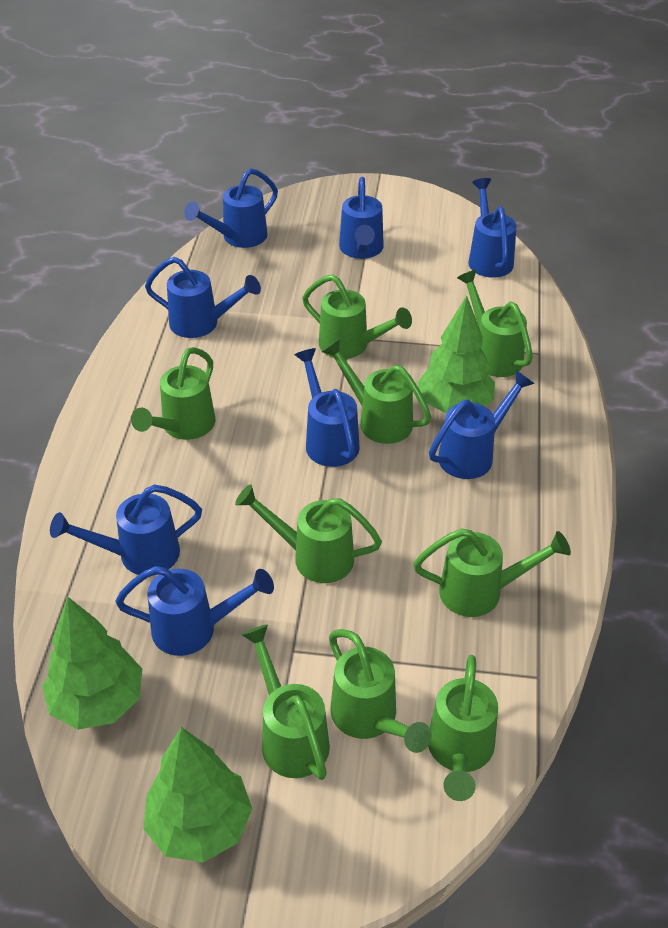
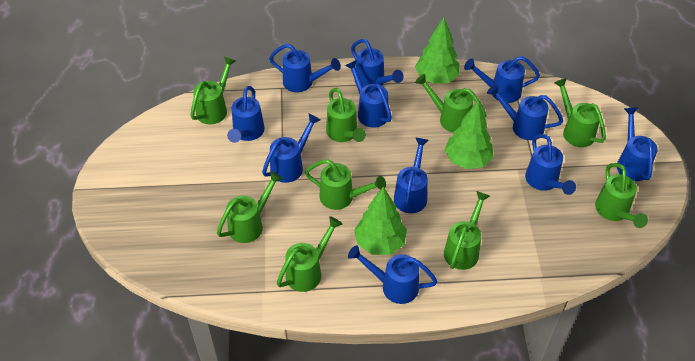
blue watering can: 8 -> 11

